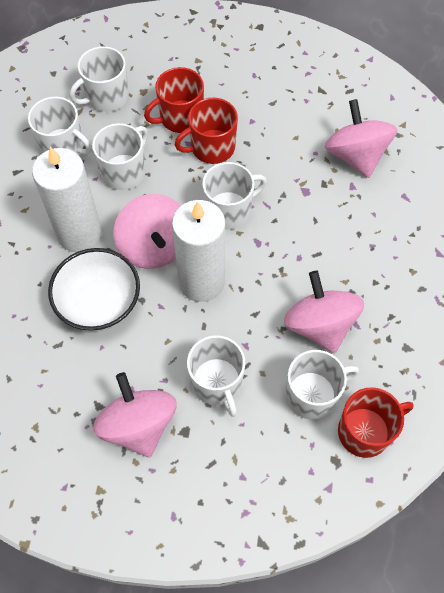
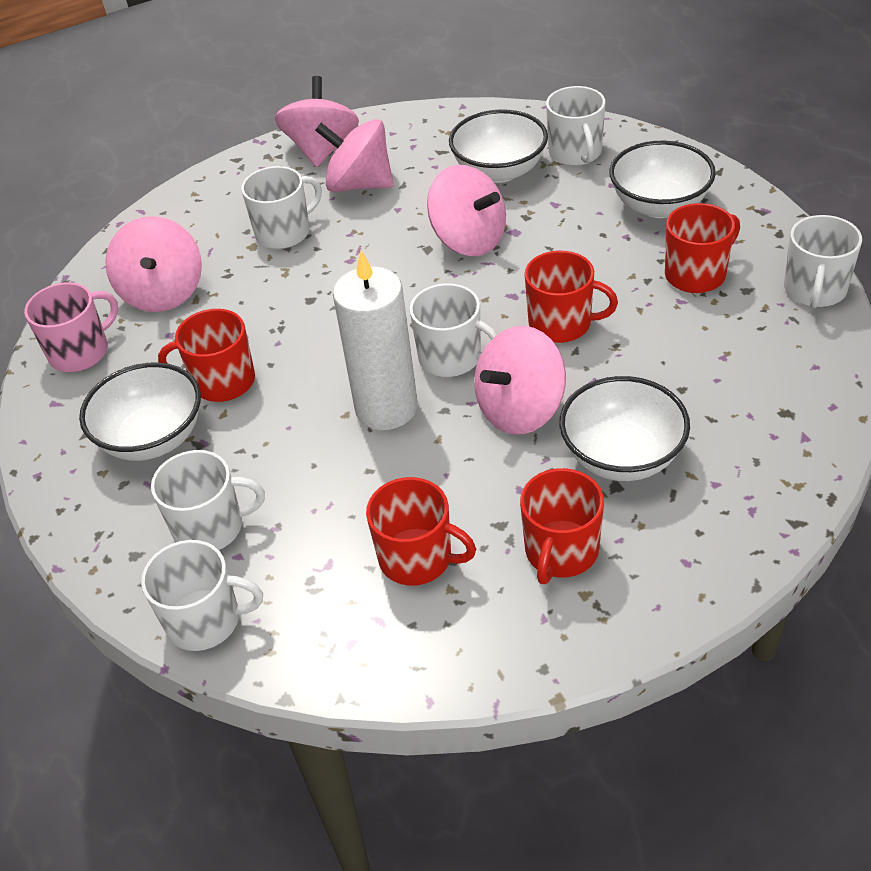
pink mug: 0 -> 1
pink spinning top: 4 -> 5
red mug: 3 -> 5
white bowl: 1 -> 4
white candle: 2 -> 1

